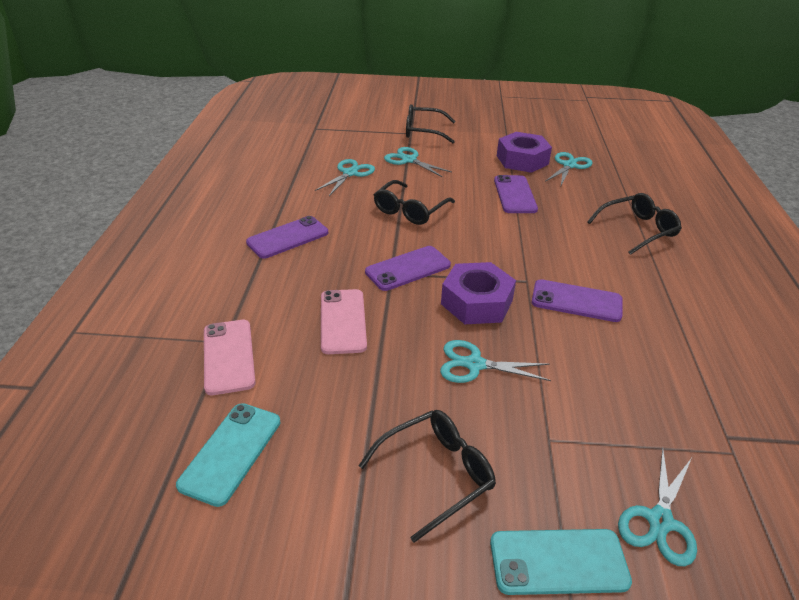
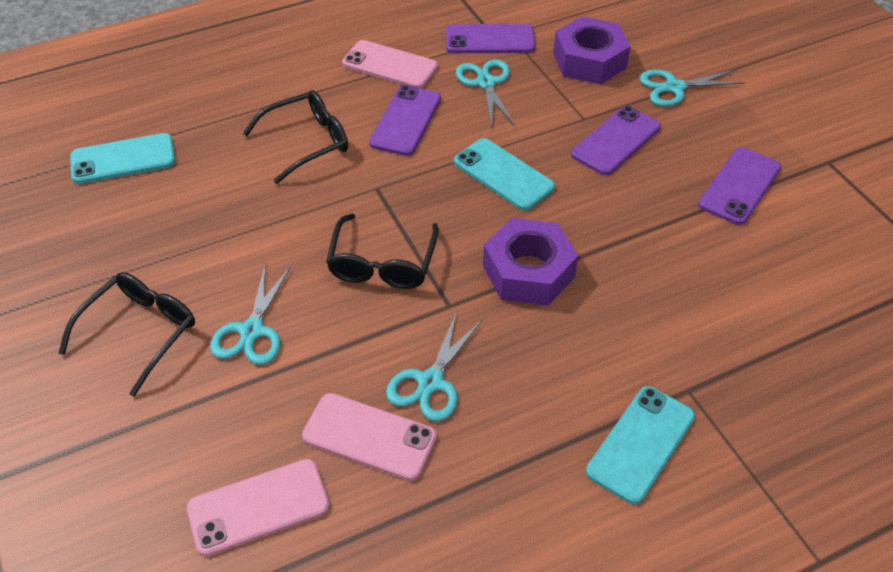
black glasses: 4 -> 3
pink phone: 2 -> 3
turquoise phone: 2 -> 3
turquoise scissors: 5 -> 4

